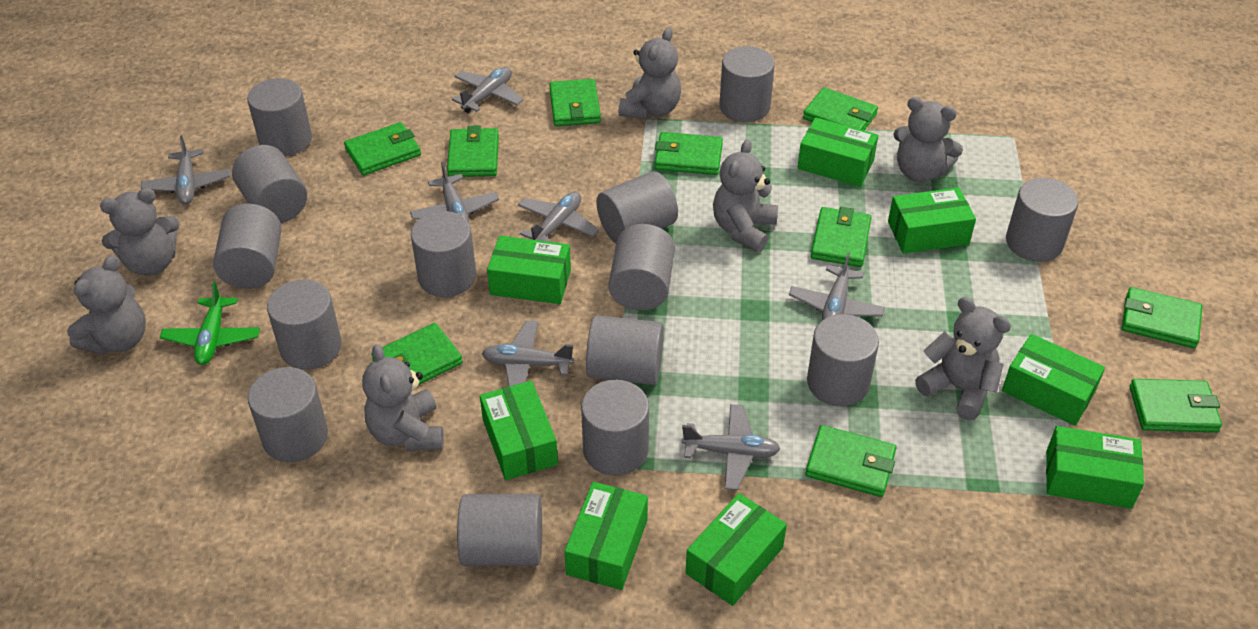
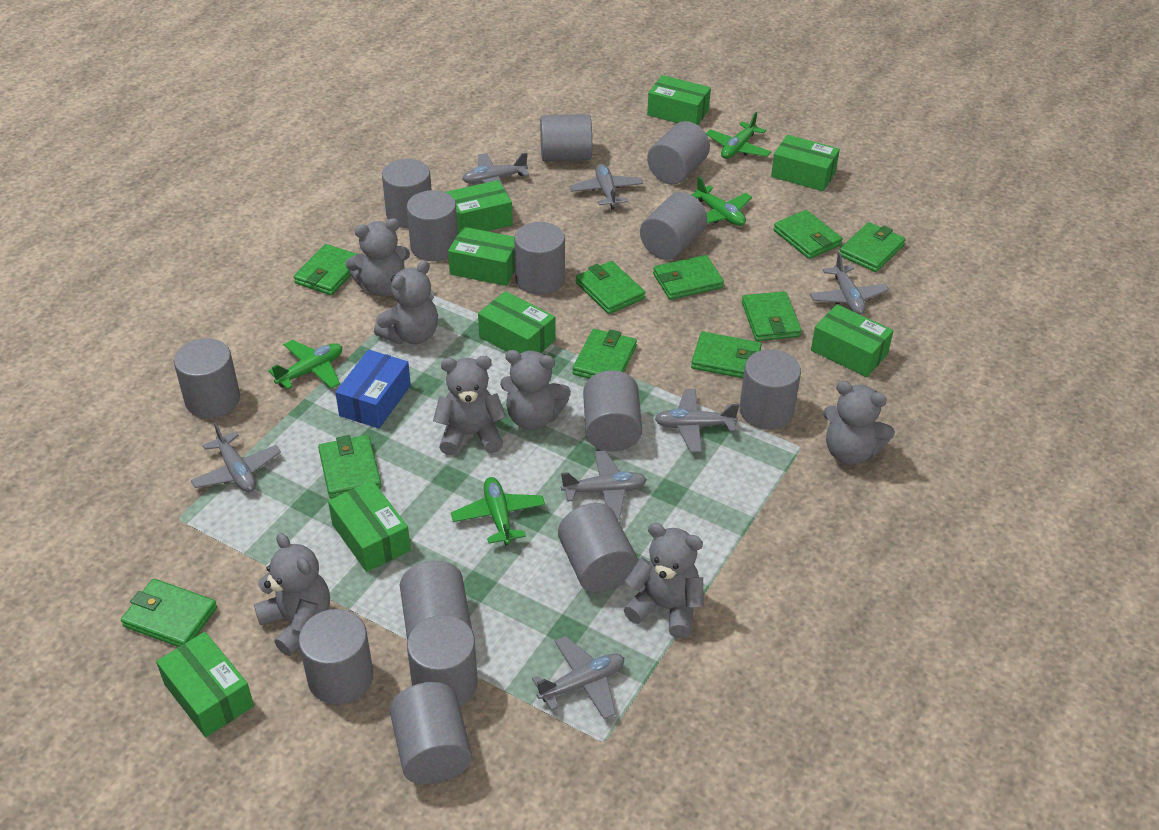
blue box: 0 -> 1
green plane: 1 -> 4

